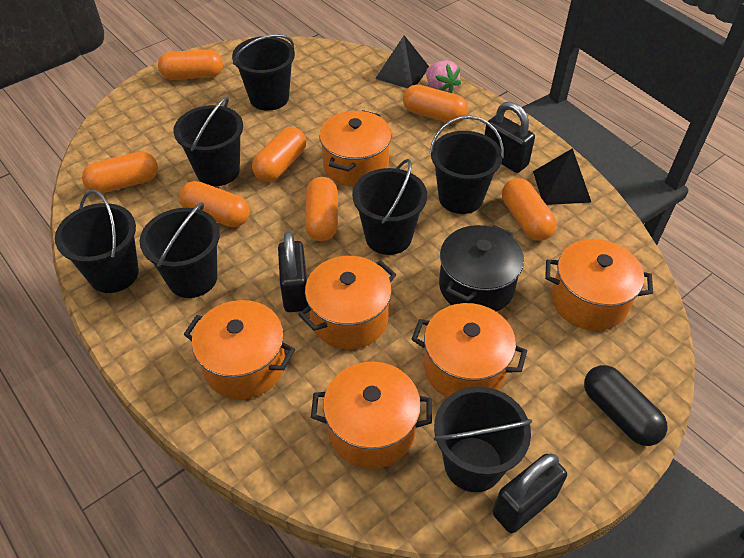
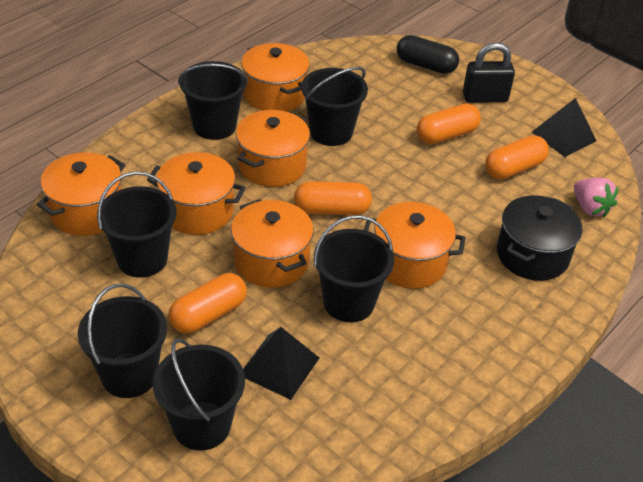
black bucket: 7 -> 6
black padlock: 3 -> 1
orange capsule: 7 -> 4

